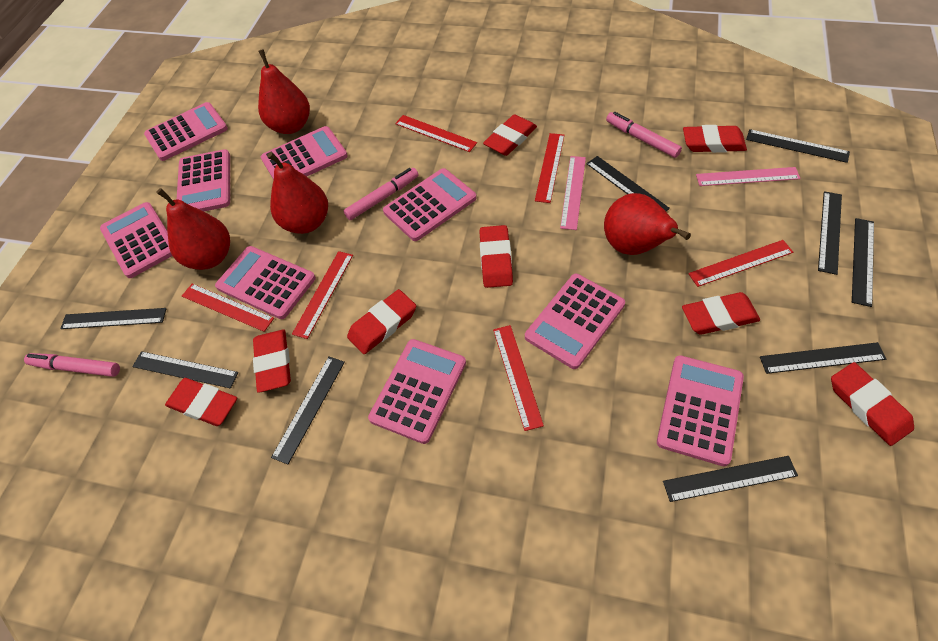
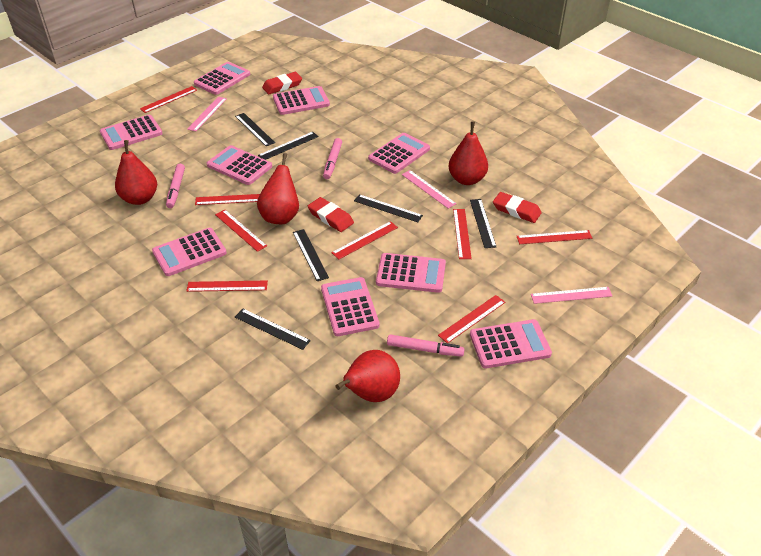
black ruler: 9 -> 6
pink ruler: 2 -> 3
red eraser: 8 -> 3
red ruler: 6 -> 8

